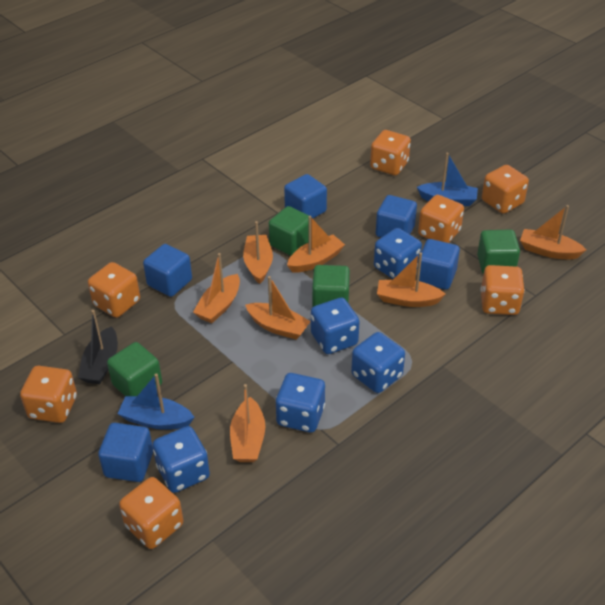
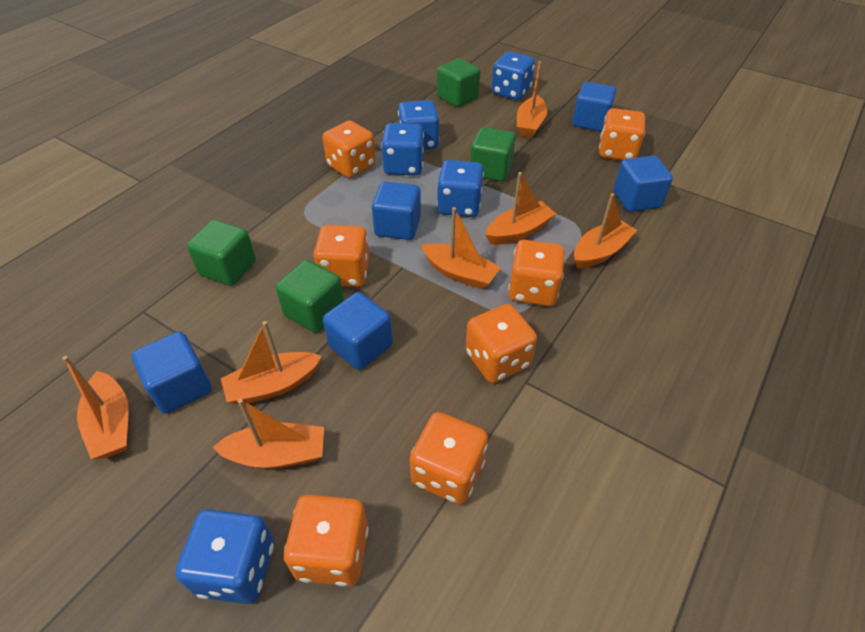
black boat: 1 -> 0
blue boat: 2 -> 0

